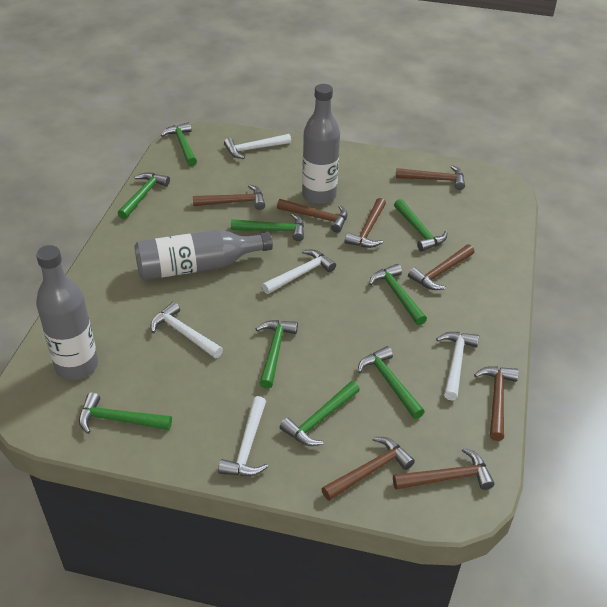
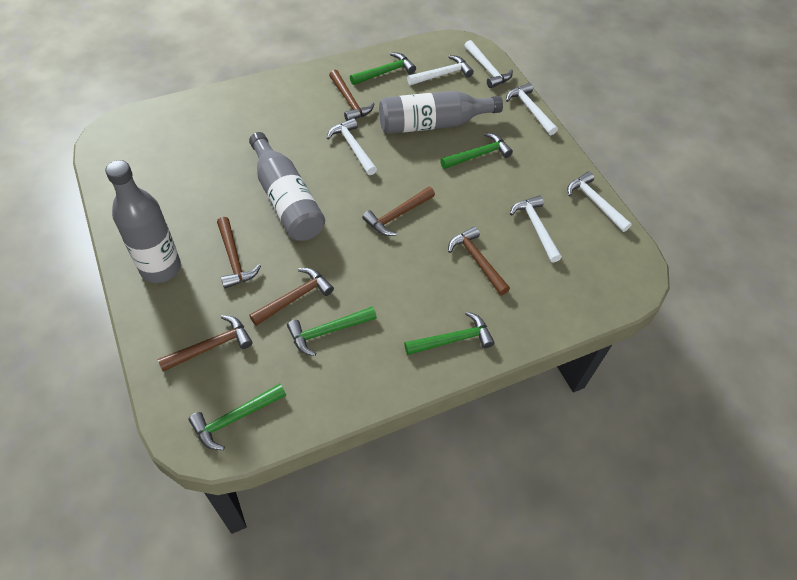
brown hammer: 8 -> 6
green hammer: 9 -> 5
white hammer: 5 -> 6

